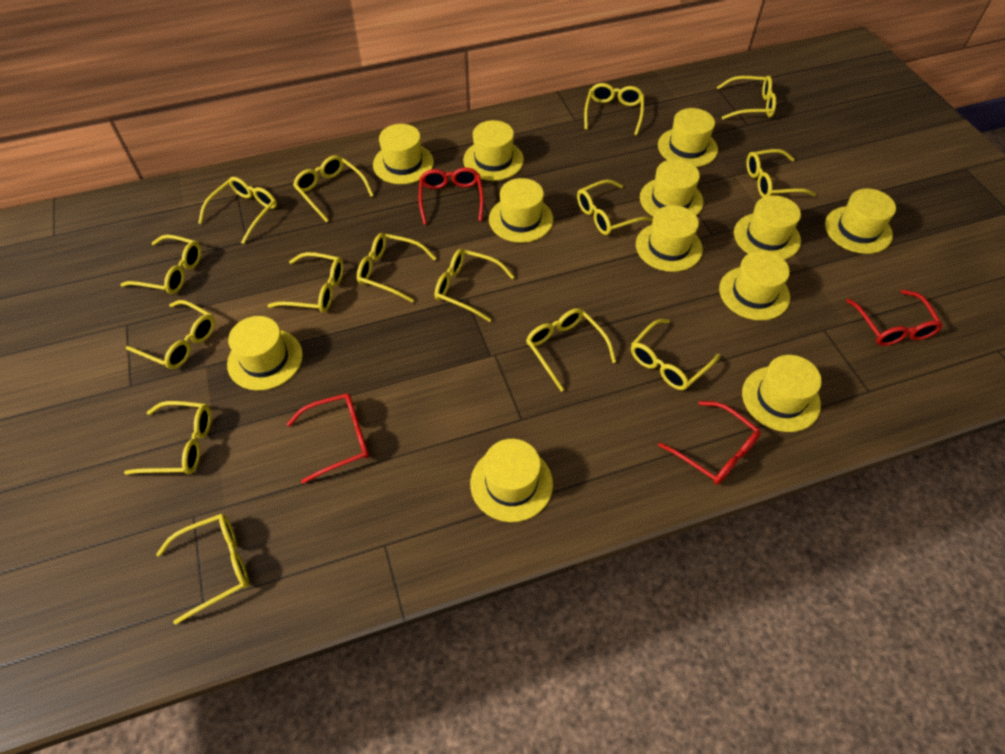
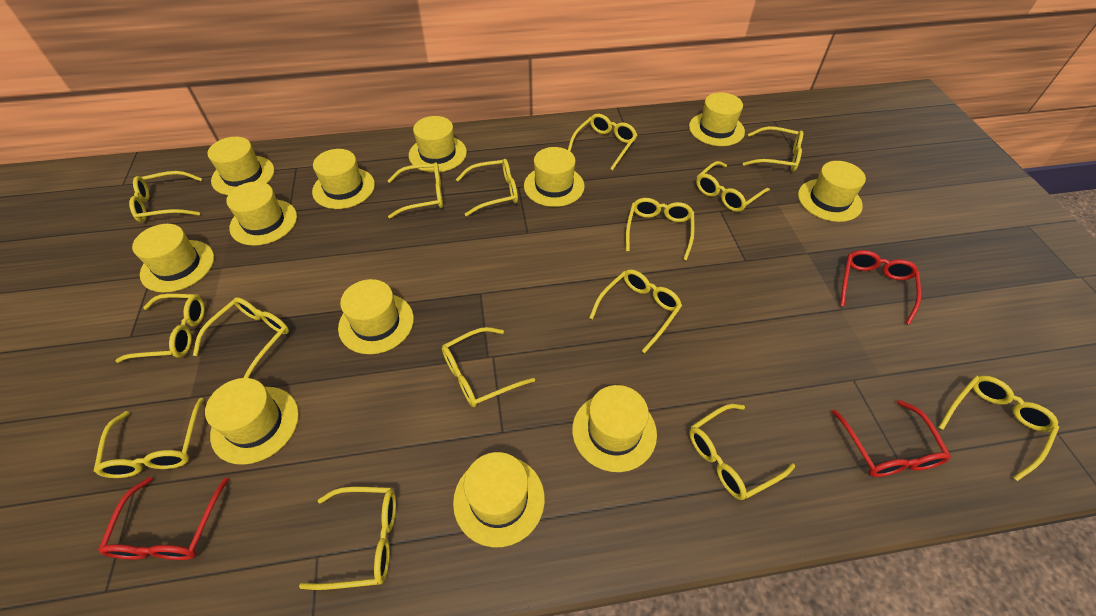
red glasses: 4 -> 3

